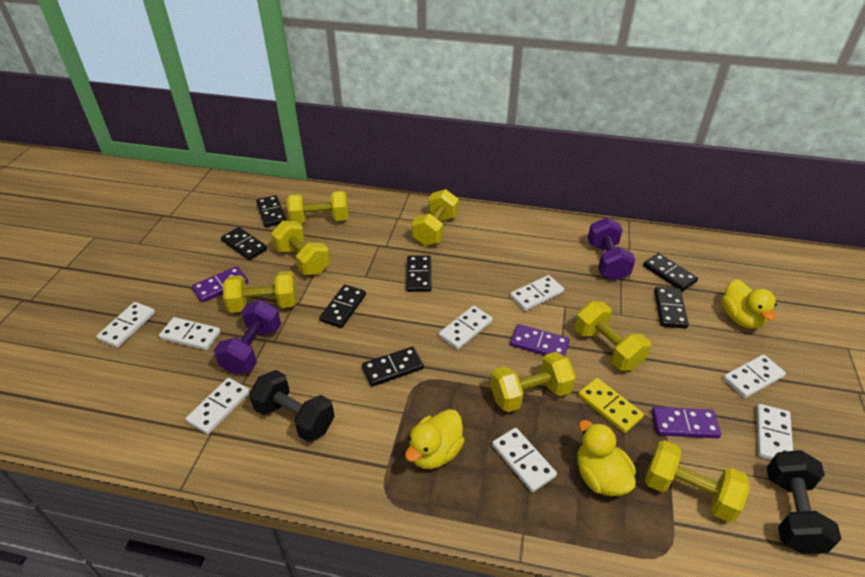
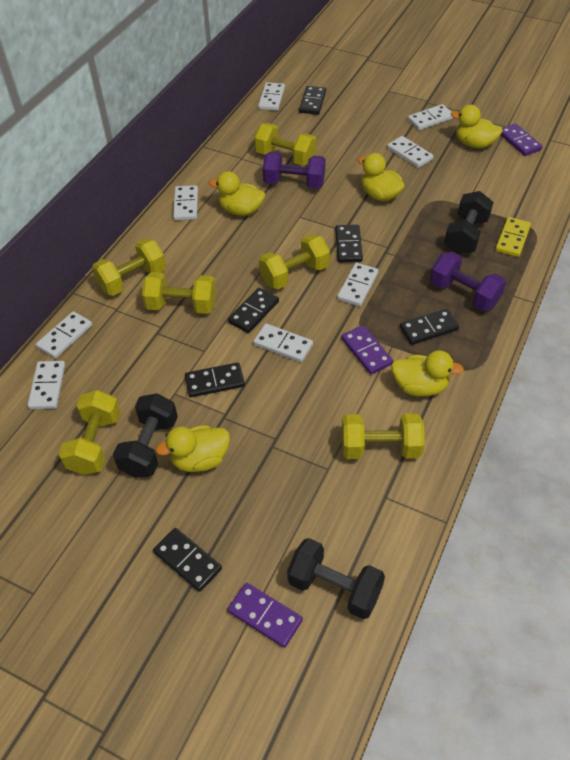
black domino: 7 -> 6
black dumbbell: 2 -> 3
yellow duck: 3 -> 5
yellow dumbbell: 7 -> 6

